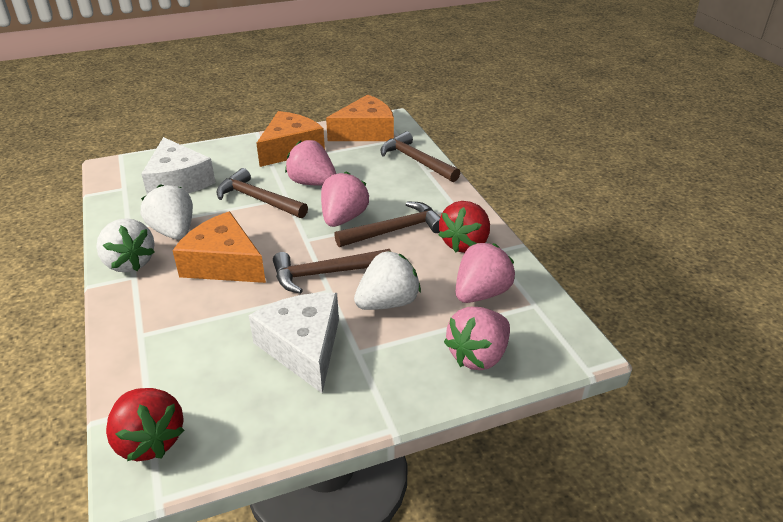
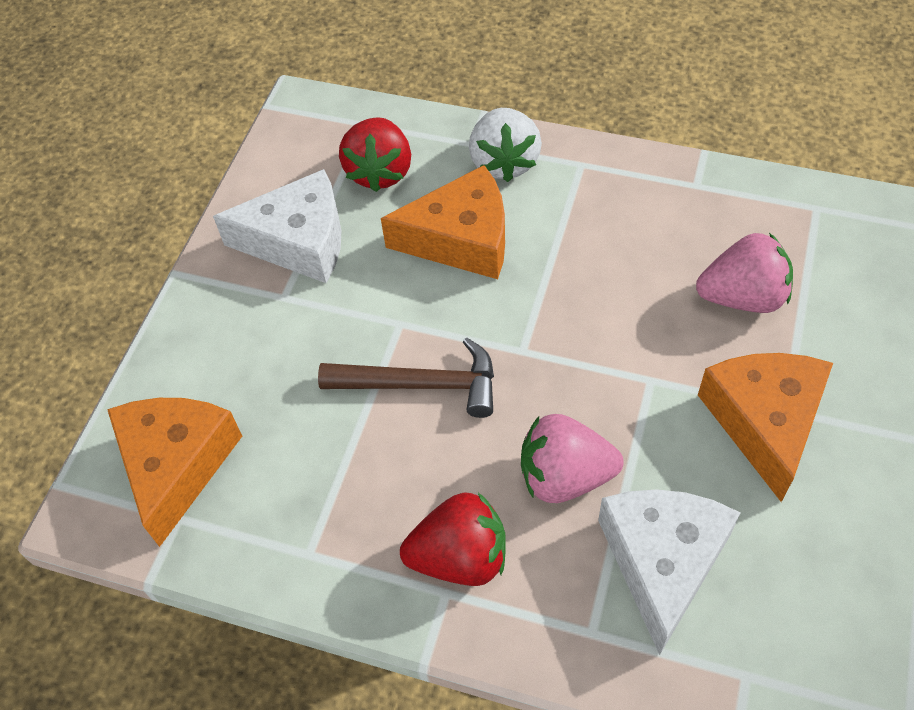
brown hammer: 4 -> 1
pink strawberry: 4 -> 2
white strawberry: 3 -> 1

